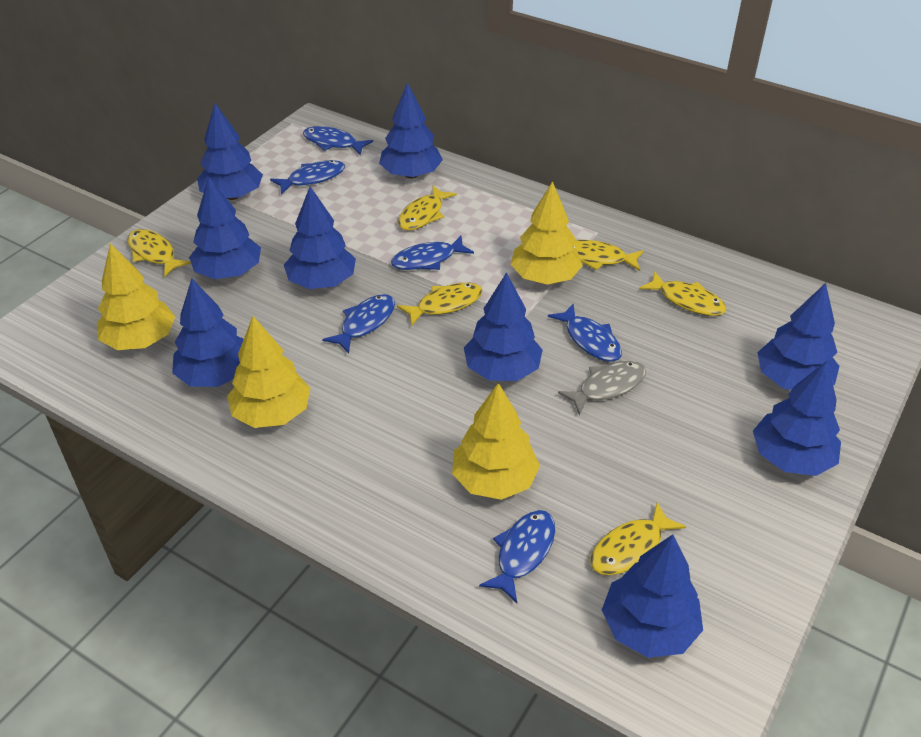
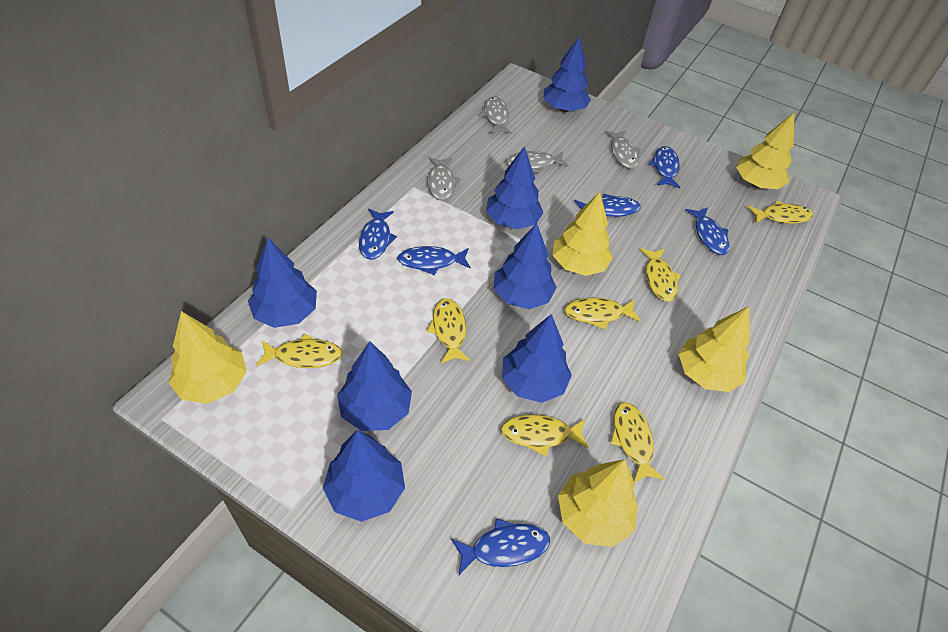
blue tree: 9 -> 7
grey fish: 1 -> 4
yellow fish: 6 -> 7
yellow tree: 4 -> 5

